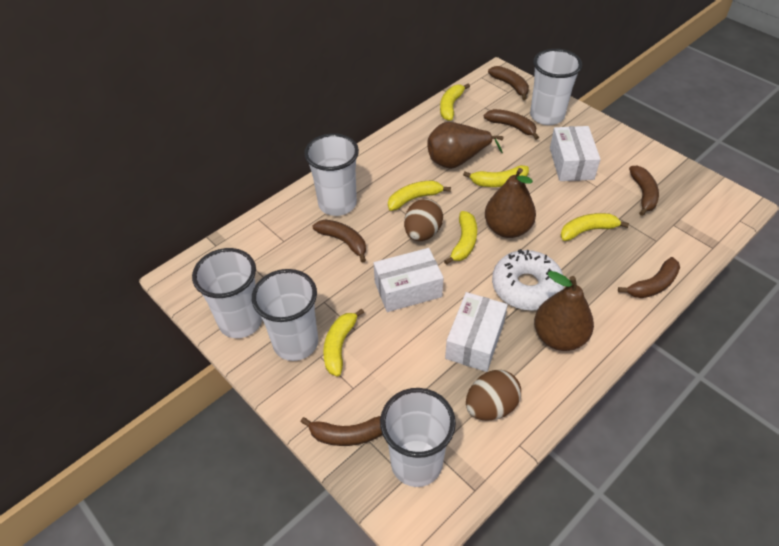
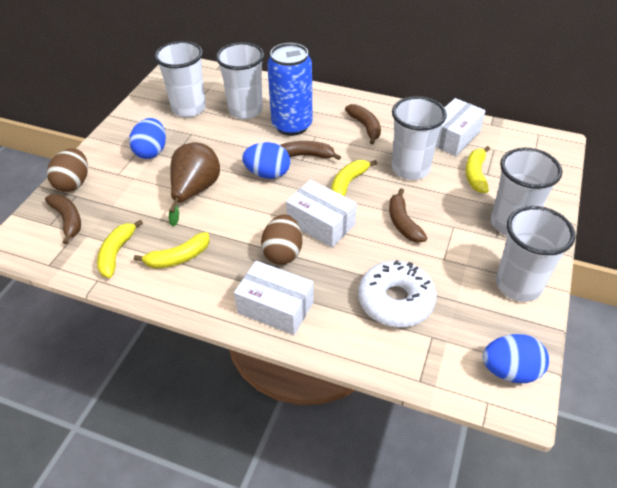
blue can: 0 -> 1
blue egg: 0 -> 3
brown banana: 6 -> 4
brown pear: 3 -> 1
yellow banana: 6 -> 4

